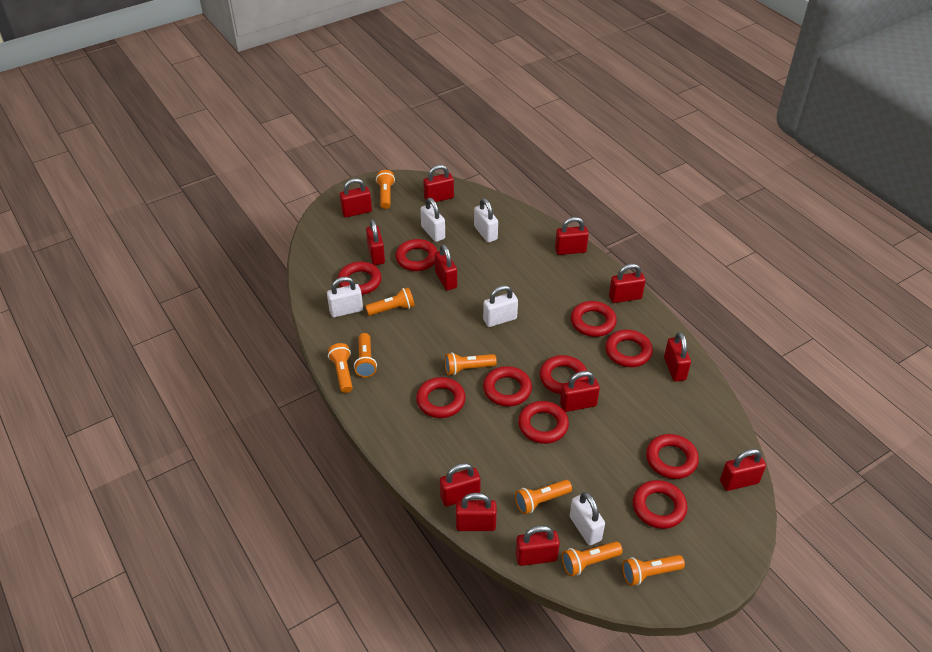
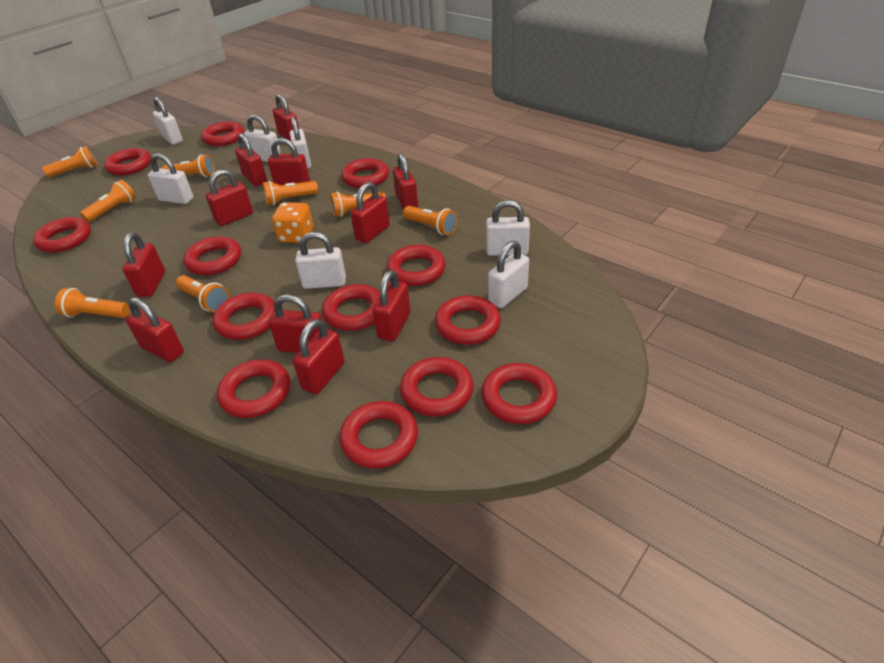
orange dice: 0 -> 1
red padlock: 12 -> 11
red ring: 10 -> 13
white padlock: 5 -> 7

